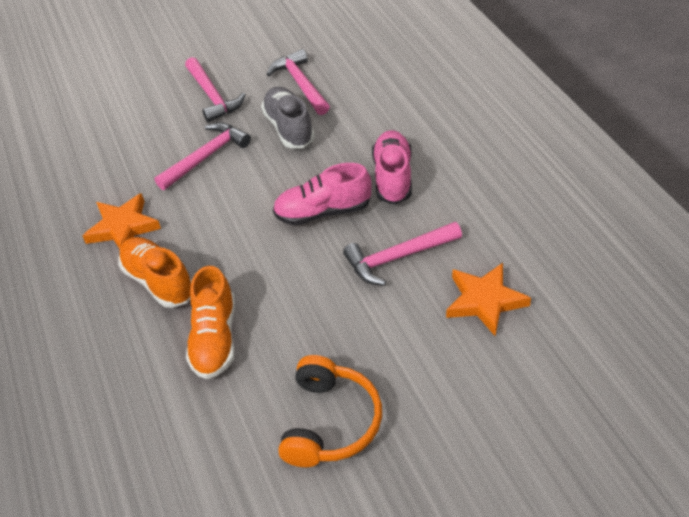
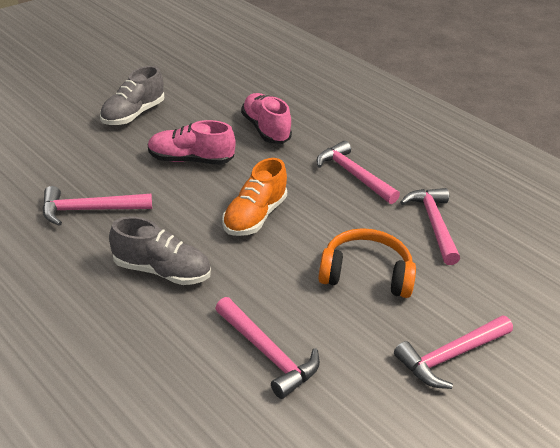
grey shoe: 1 -> 2
orange shoe: 2 -> 1
orange star: 2 -> 0
pink hammer: 4 -> 5

